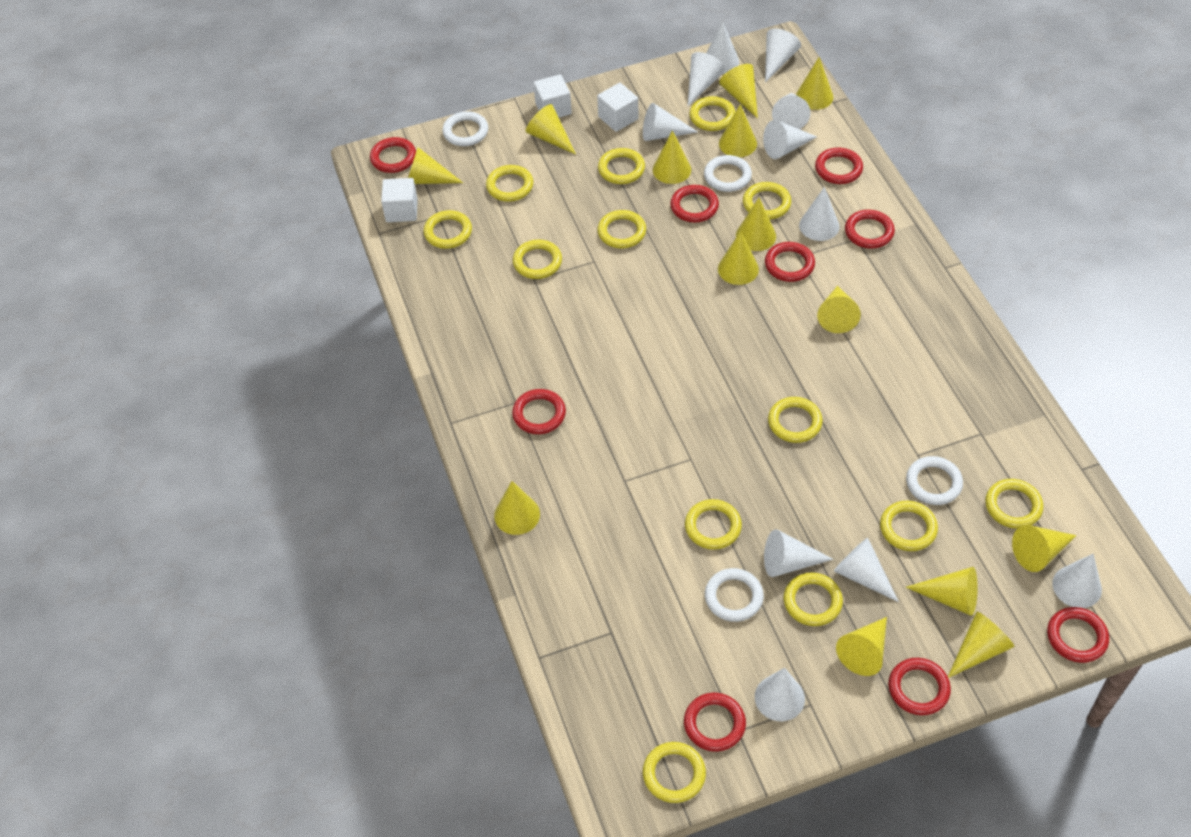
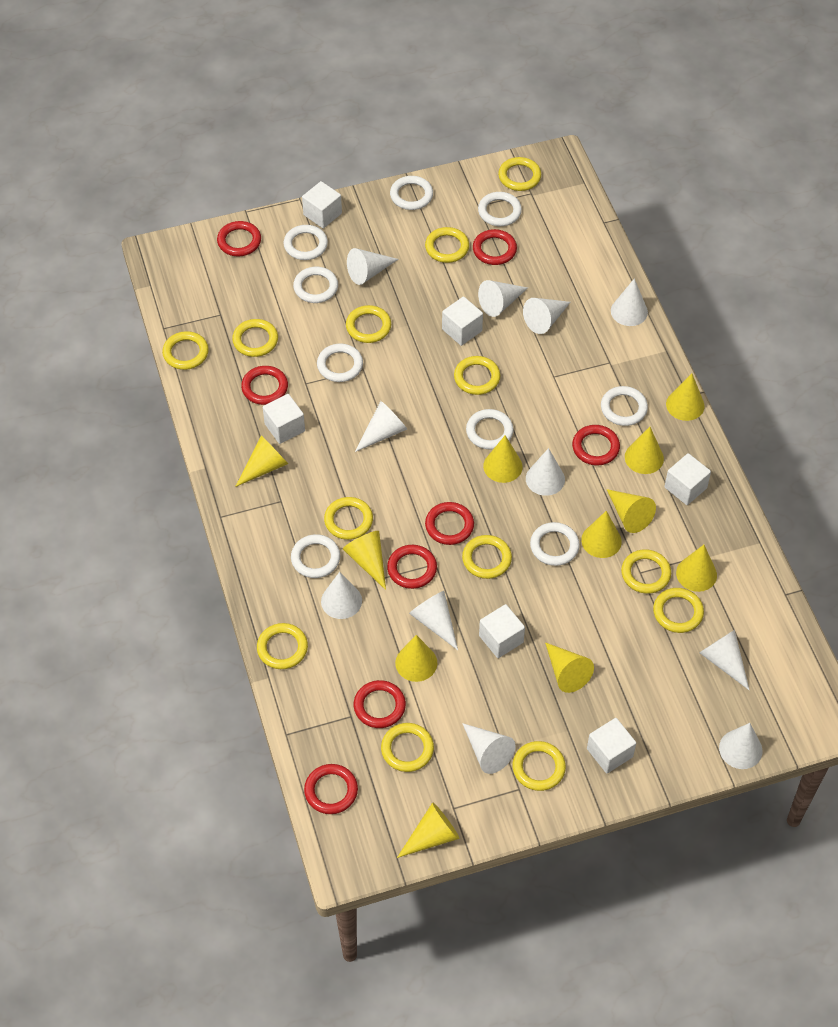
red ring: 9 -> 8
white cube: 3 -> 6
white ring: 4 -> 9
yellow cone: 14 -> 11

